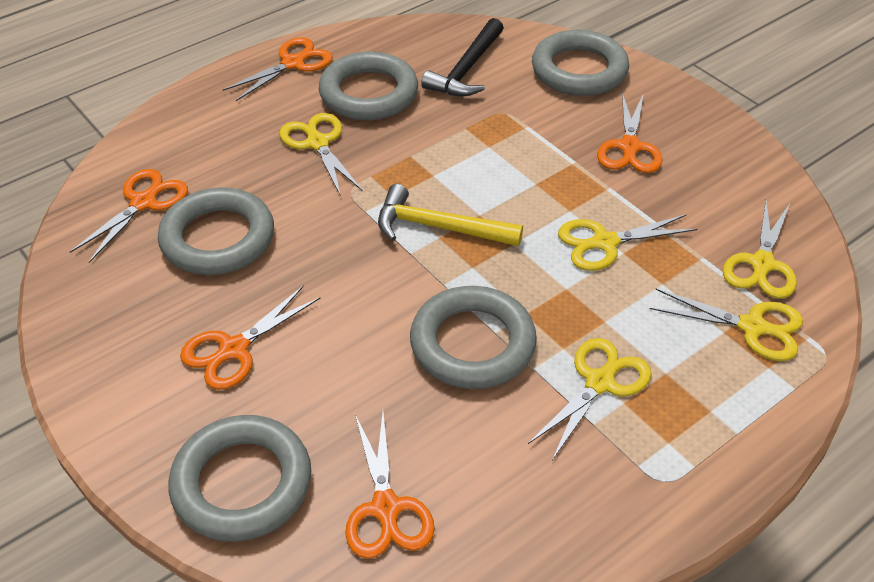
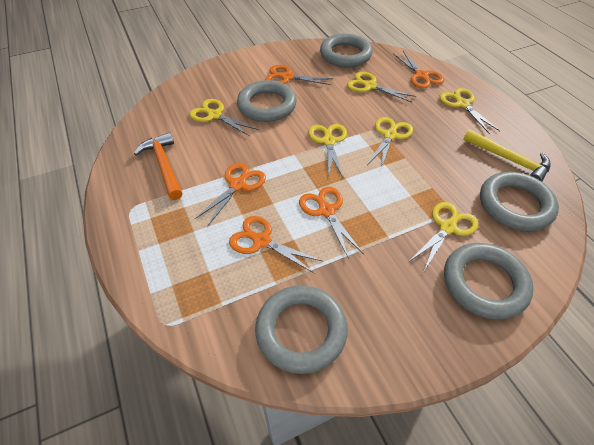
black hammer: 1 -> 0
orange hammer: 0 -> 1
yellow scissors: 5 -> 6

